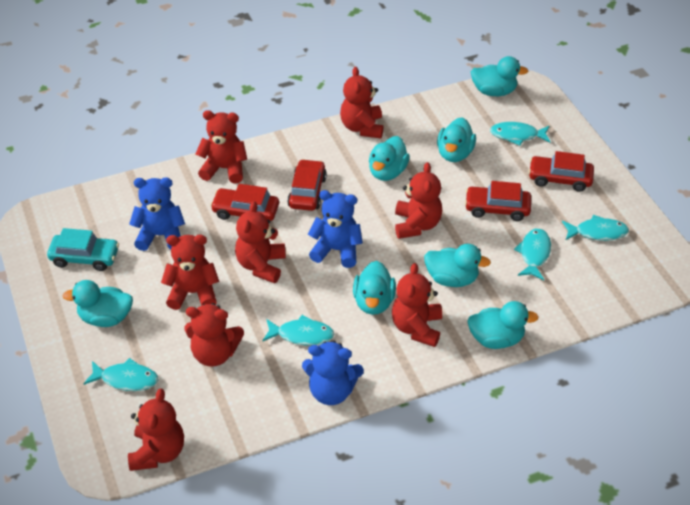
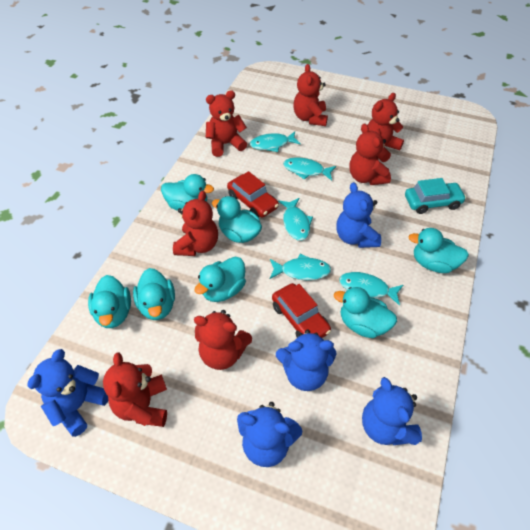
blue teddy bear: 3 -> 5
red car: 4 -> 2
red teddy bear: 8 -> 7

